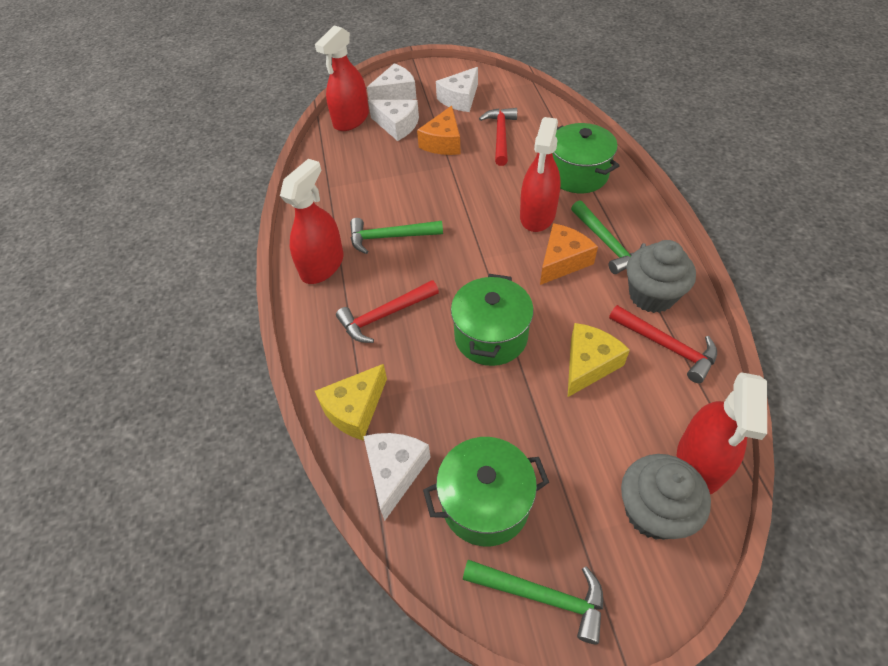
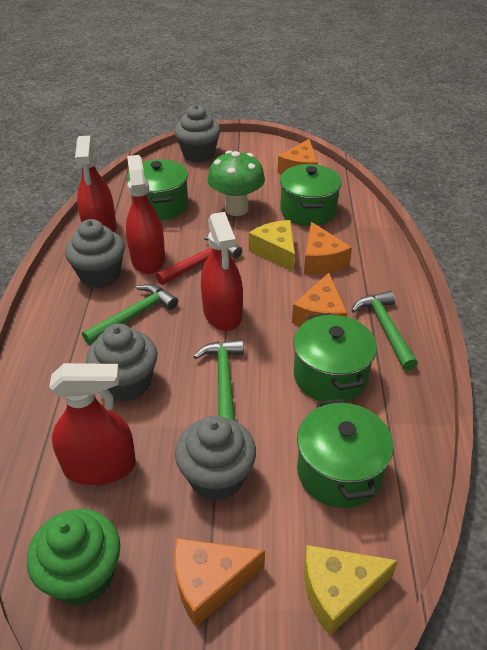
green cupcake: 0 -> 1
green mushroom: 0 -> 1
green pot: 3 -> 4
grey cupcake: 2 -> 4
orange cheese: 2 -> 4
red hammer: 3 -> 1
white cheese: 4 -> 0

